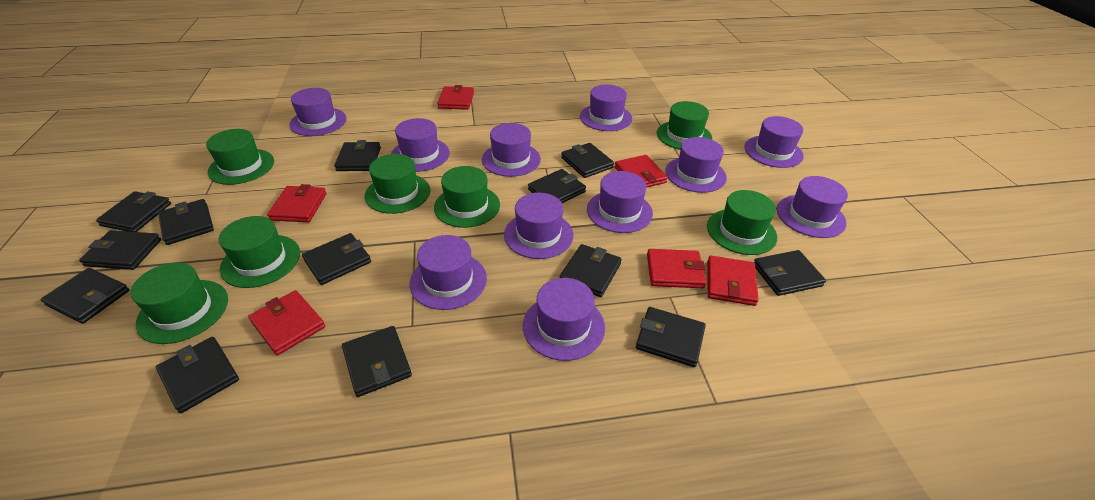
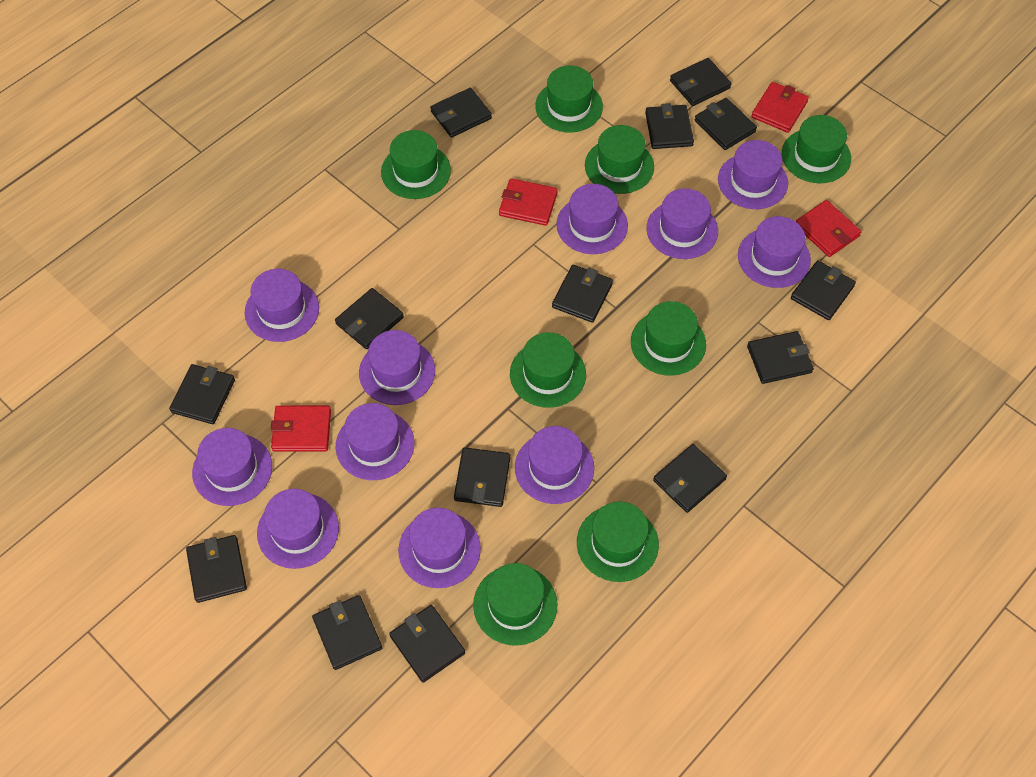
black wallet: 13 -> 14
green hat: 7 -> 8
red wallet: 6 -> 4

